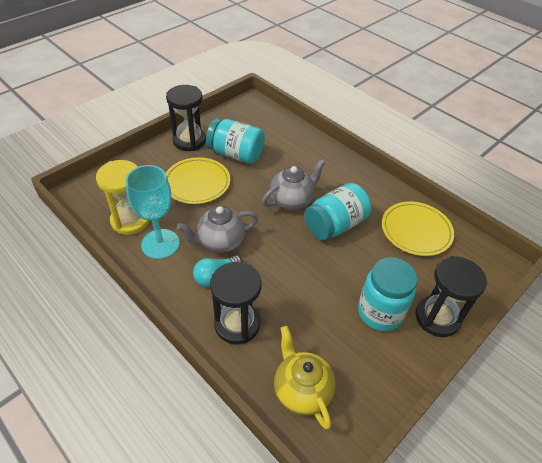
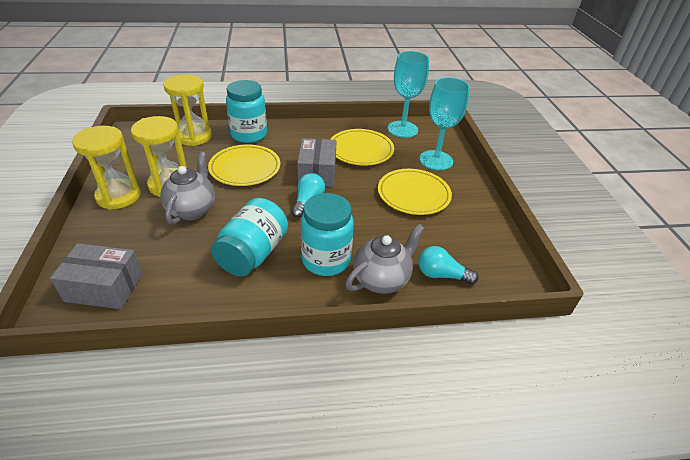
black hourglass: 3 -> 0
grey box: 0 -> 2
turquoise goblet: 1 -> 2
turquoise light bulb: 1 -> 2
yellow hourglass: 1 -> 3
yellow plate: 2 -> 3
yellow teapot: 1 -> 0

